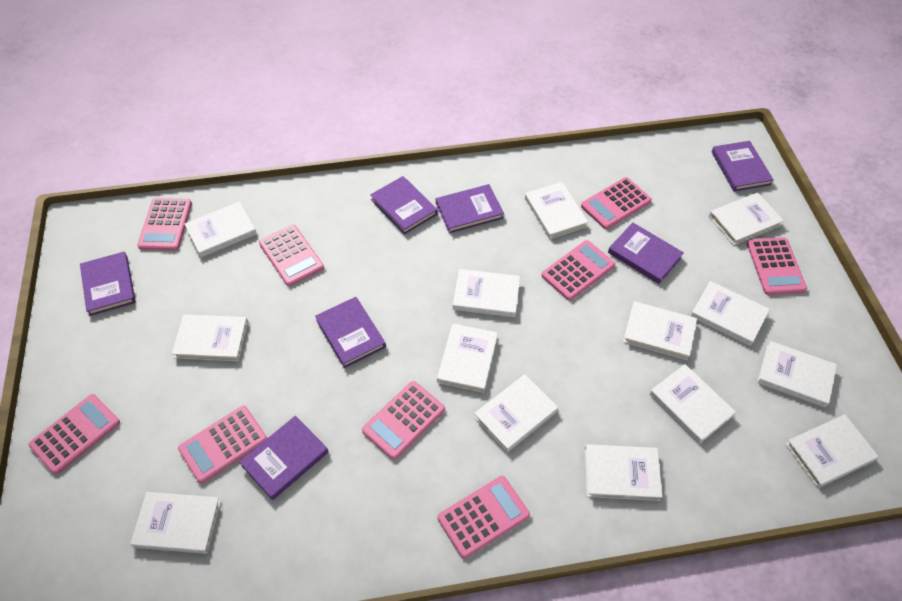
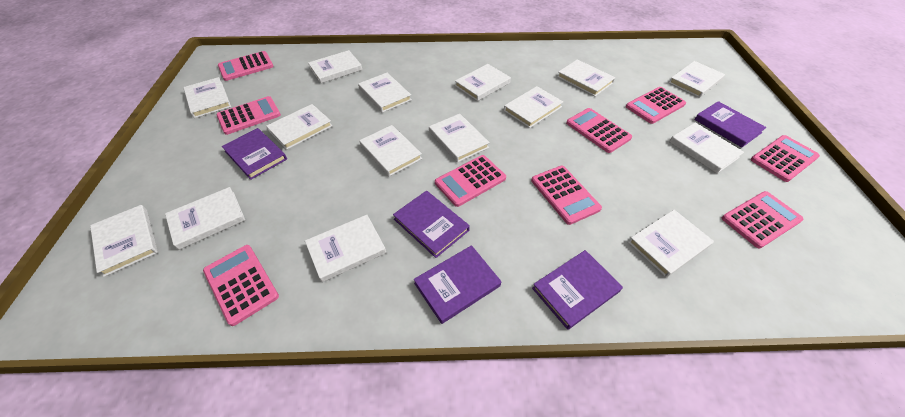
purple book: 7 -> 5
white book: 14 -> 15

